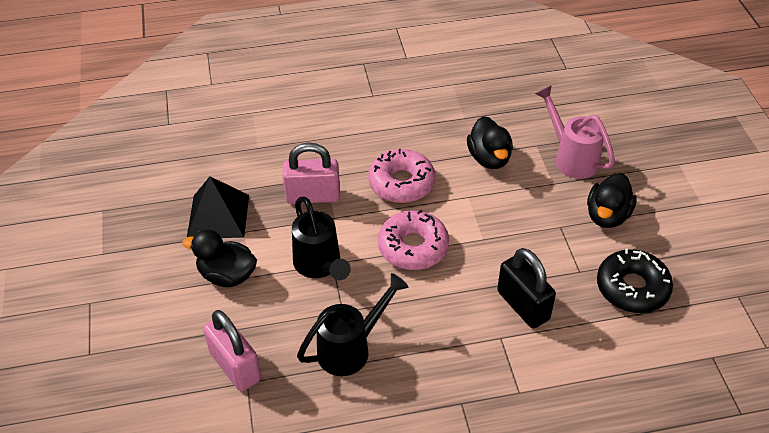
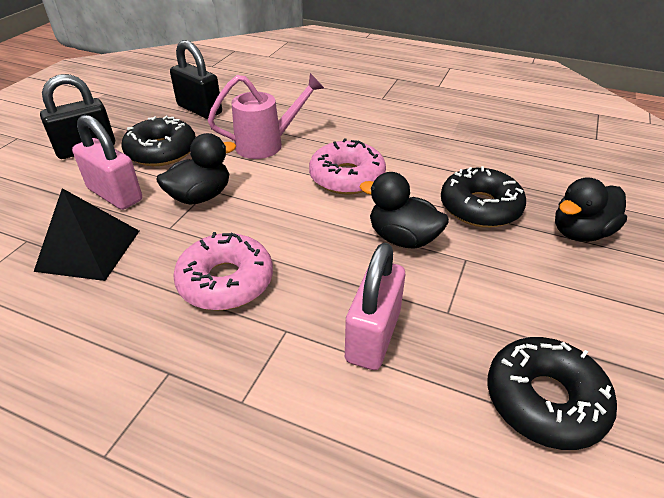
black donut: 1 -> 3
black padlock: 1 -> 2
black watering can: 2 -> 0

